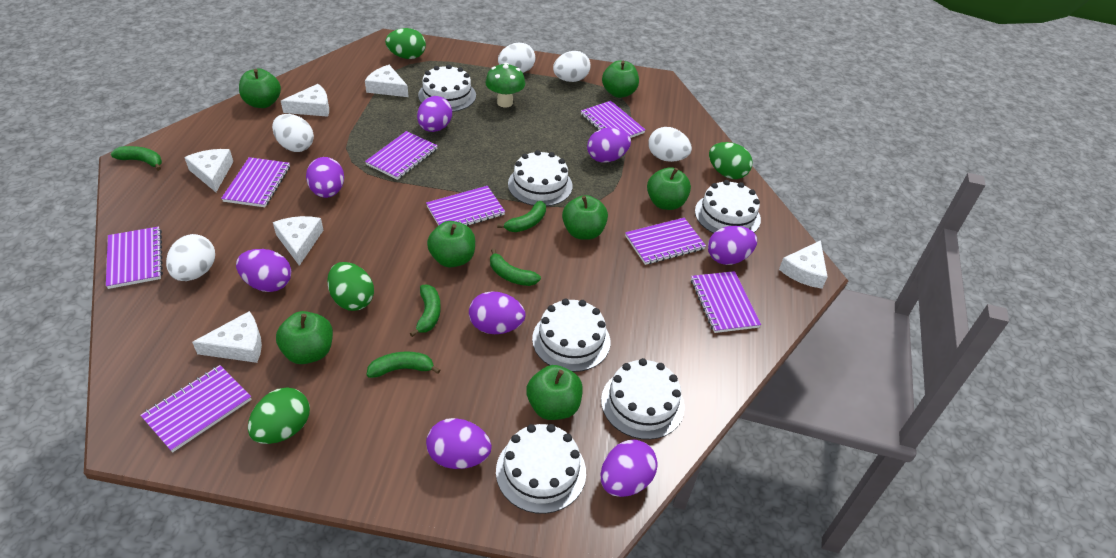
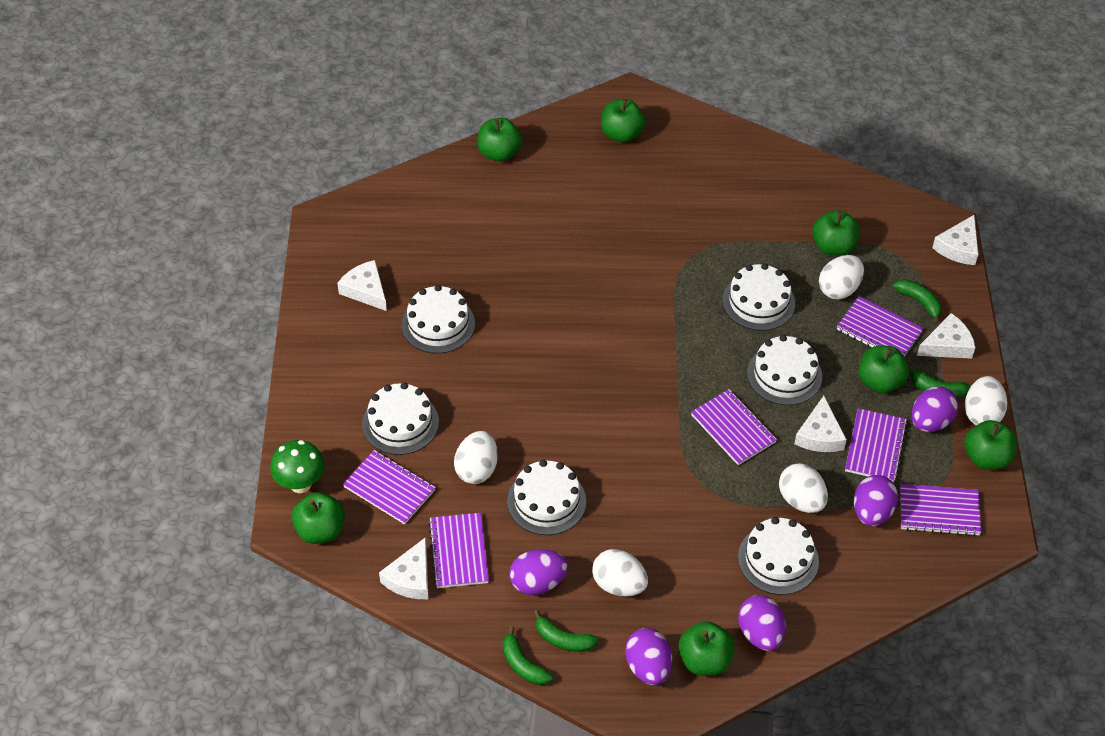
green banana: 5 -> 4
green egg: 4 -> 0
purple egg: 8 -> 5
purple notebook: 8 -> 6
white cheese: 6 -> 5

